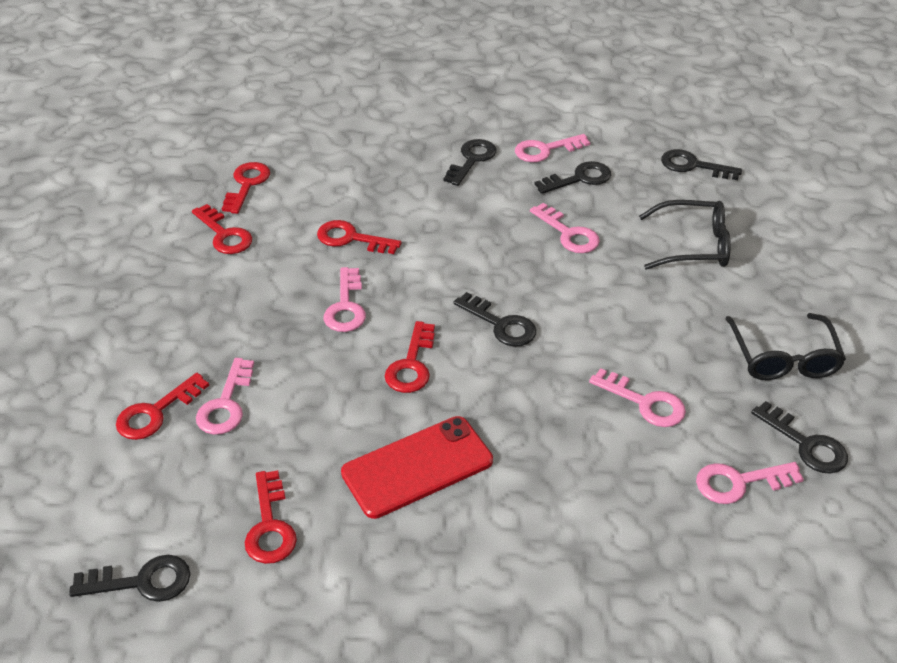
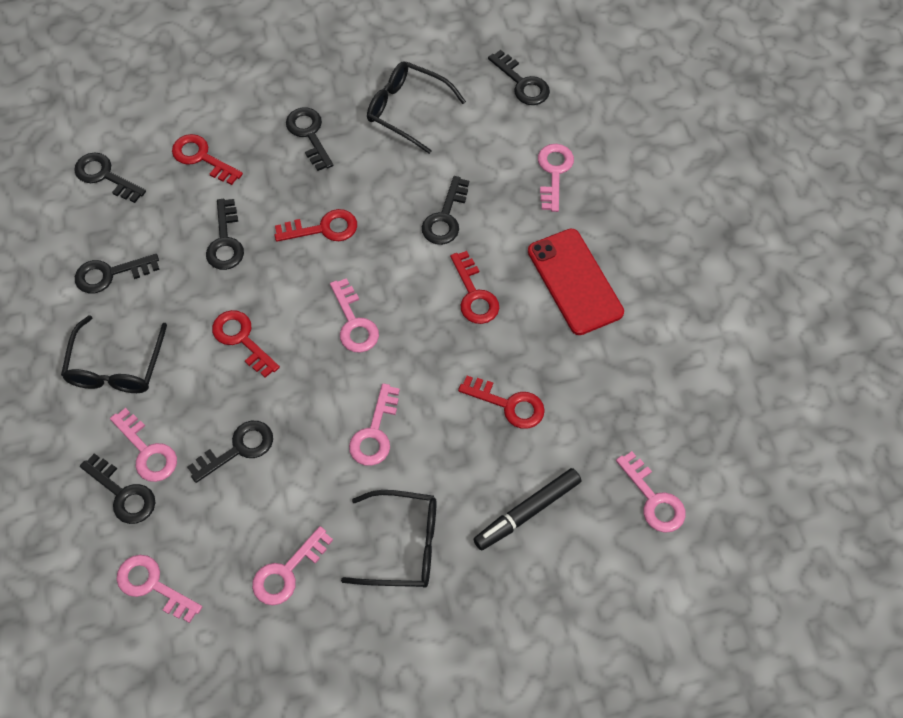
black glasses: 2 -> 3
black key: 6 -> 8
black marker: 0 -> 1
pink key: 6 -> 7
red key: 6 -> 5

